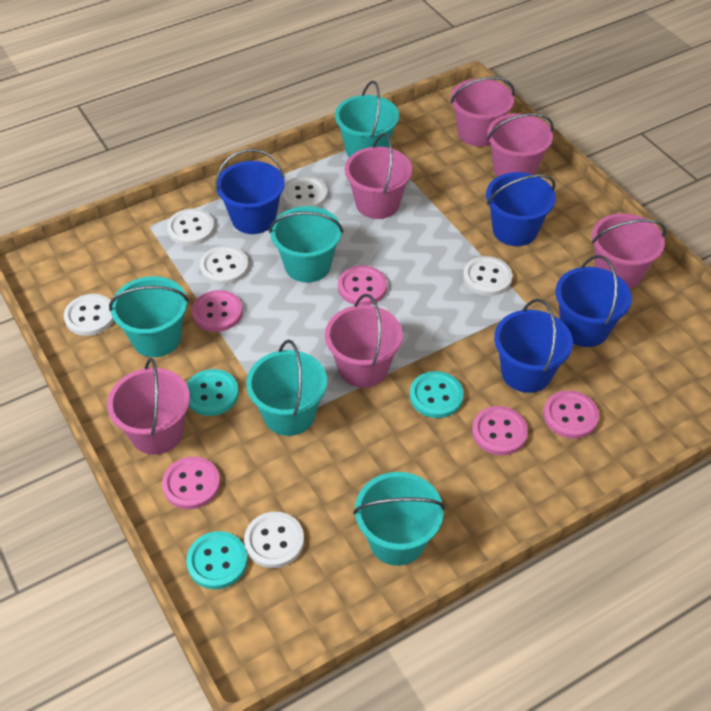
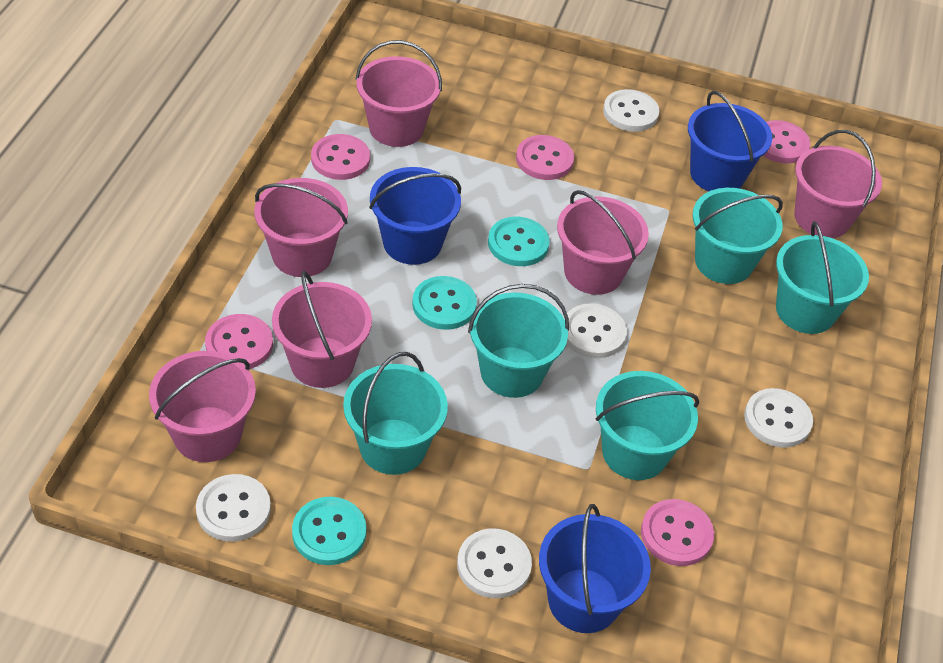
blue bucket: 4 -> 3
white button: 6 -> 5

